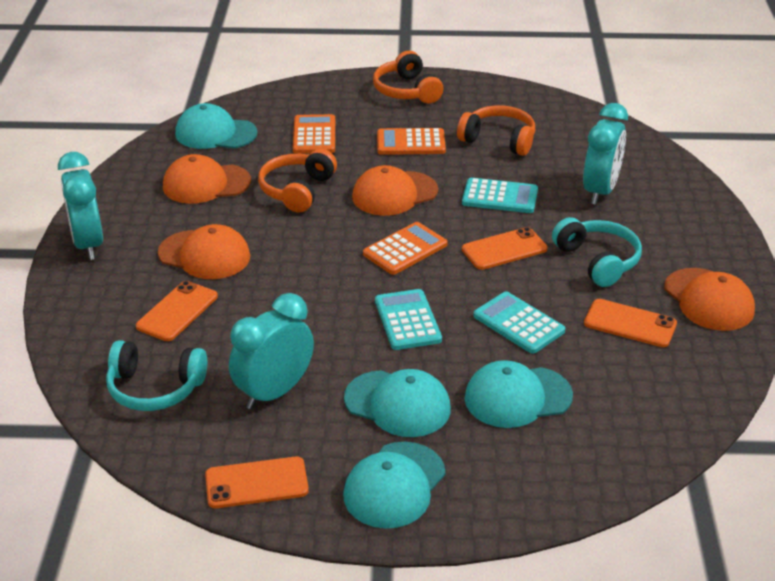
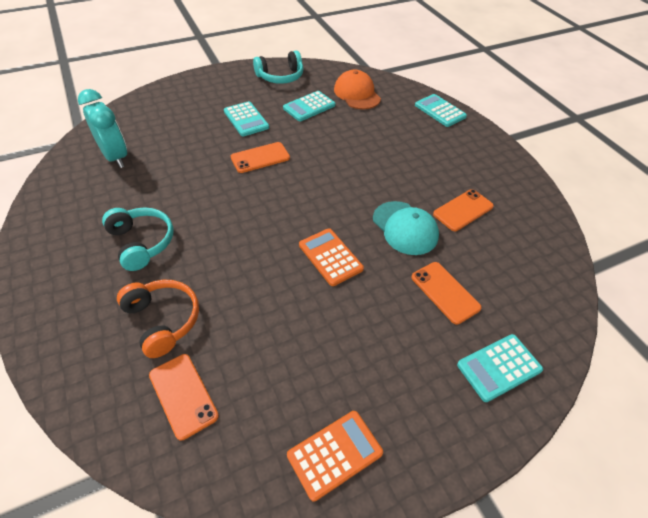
orange calculator: 3 -> 2
orange cap: 4 -> 1
orange headphones: 3 -> 1
turquoise calculator: 3 -> 4
turquoise cap: 4 -> 1
turquoise clock: 3 -> 1

